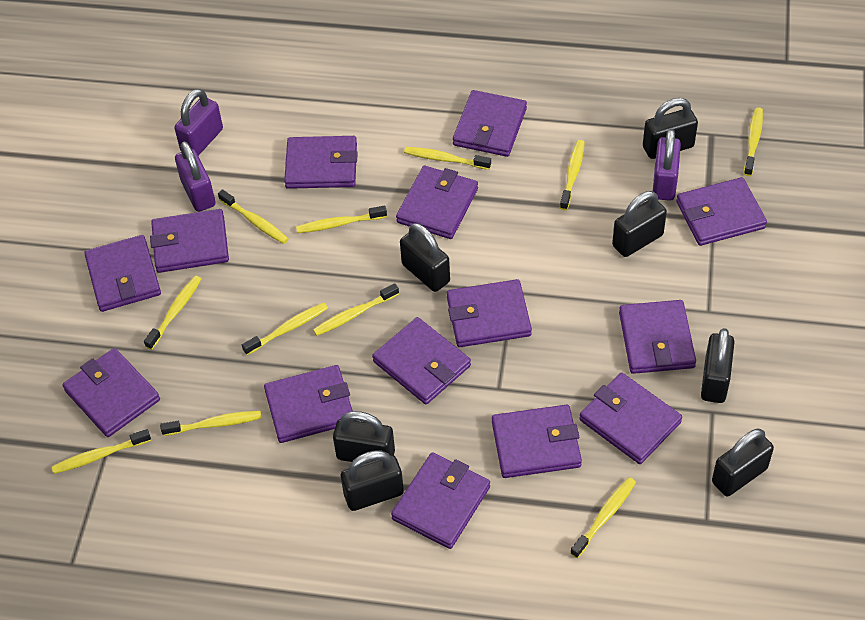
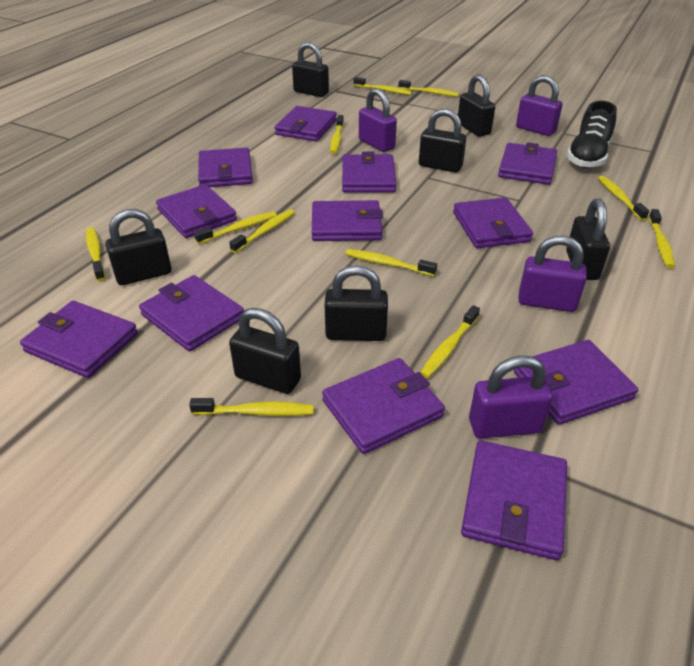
black shoe: 0 -> 1
purple padlock: 3 -> 4
purple wallet: 14 -> 12

